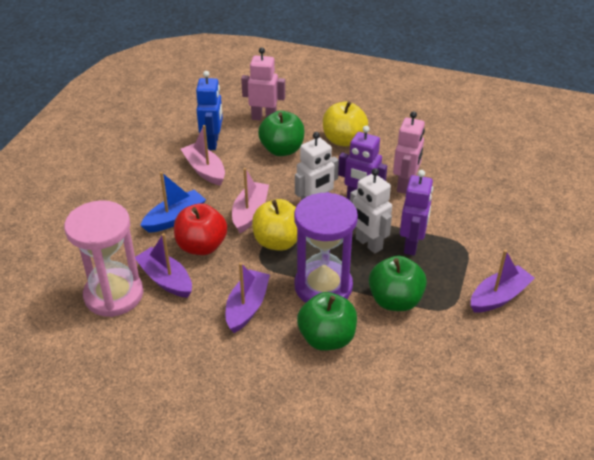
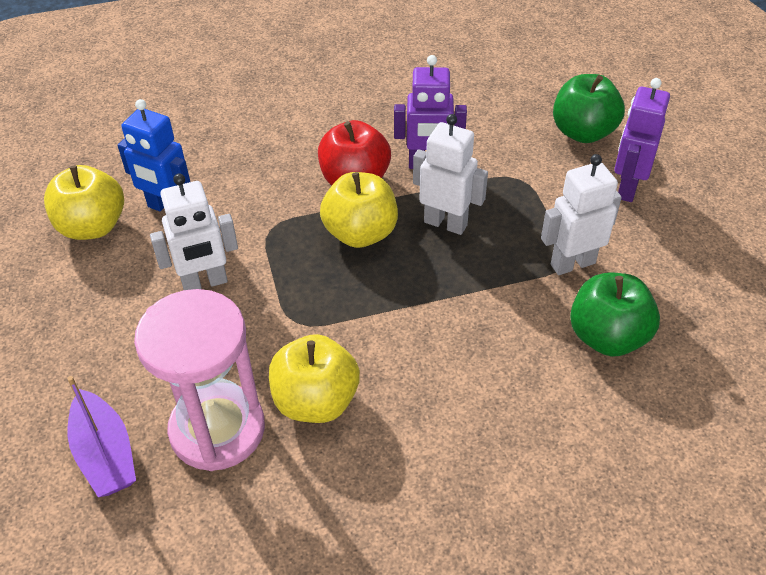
blue boat: 1 -> 0
green apple: 3 -> 2
pink boat: 2 -> 0
pink robot: 2 -> 0
purple boat: 3 -> 1
purple hourglass: 1 -> 0
white robot: 2 -> 3
yellow apple: 2 -> 3

